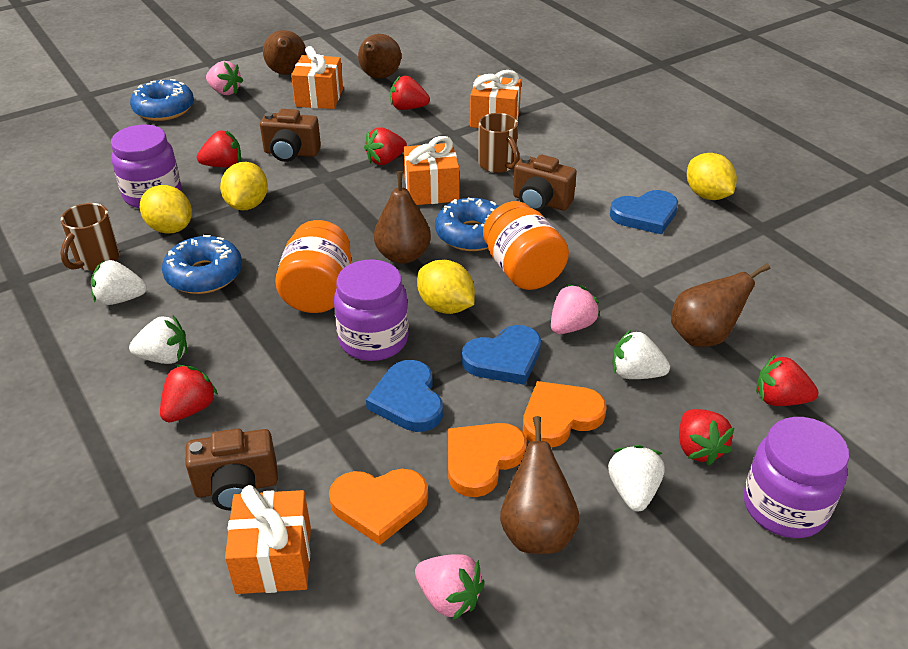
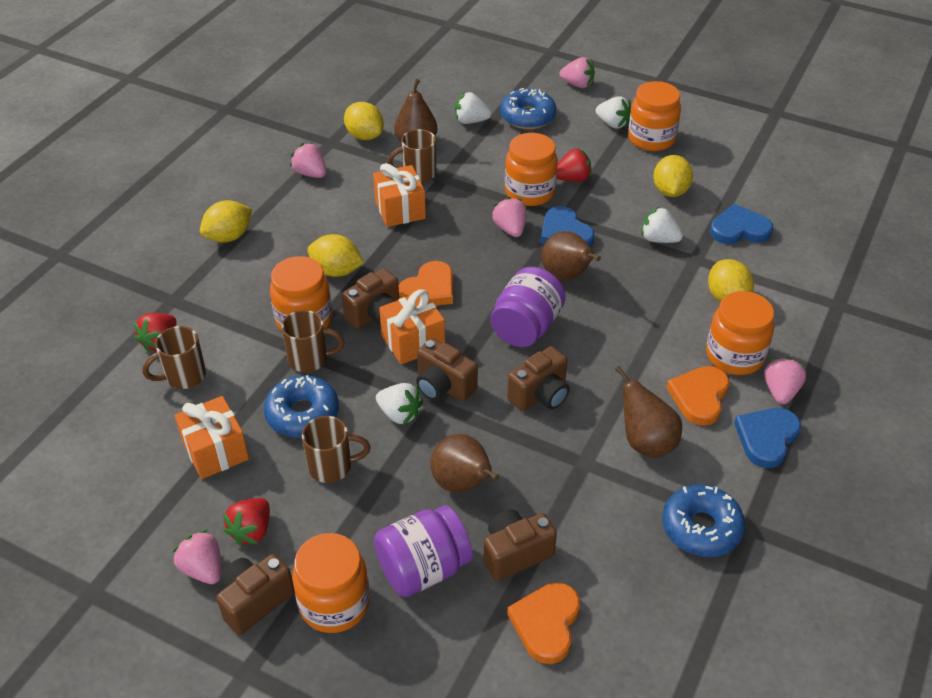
brown camera: 3 -> 5
brown mug: 2 -> 4
brown pear: 5 -> 4
orange gift: 4 -> 3
orange jar: 2 -> 5
pink strawberry: 3 -> 5
purple jar: 3 -> 2
red strawberry: 6 -> 3
yellow lemon: 4 -> 5

